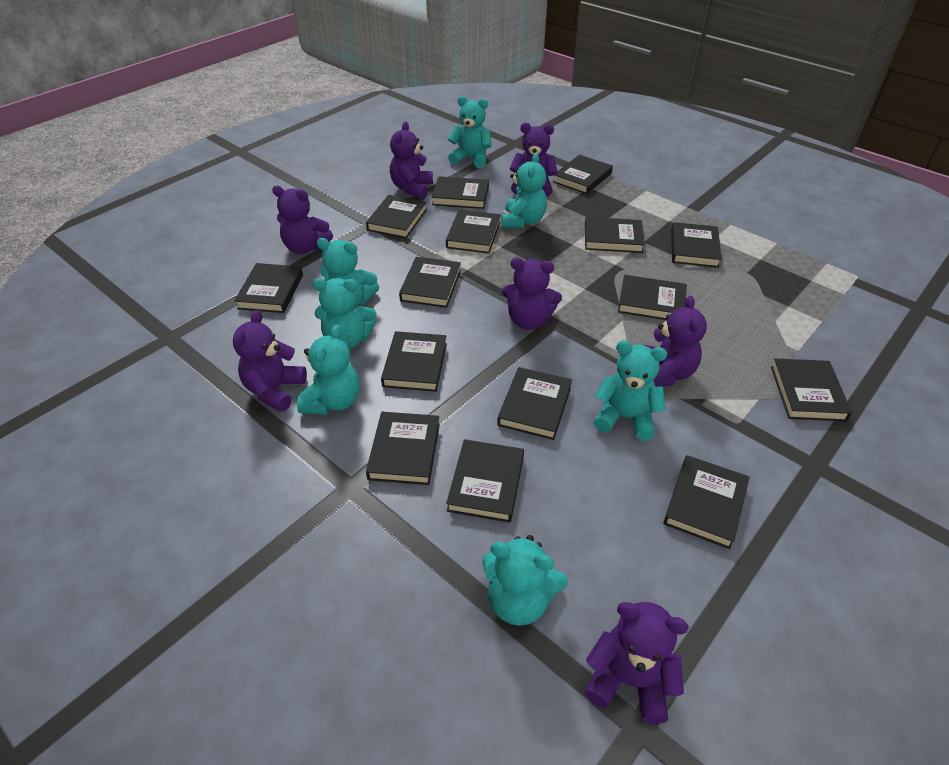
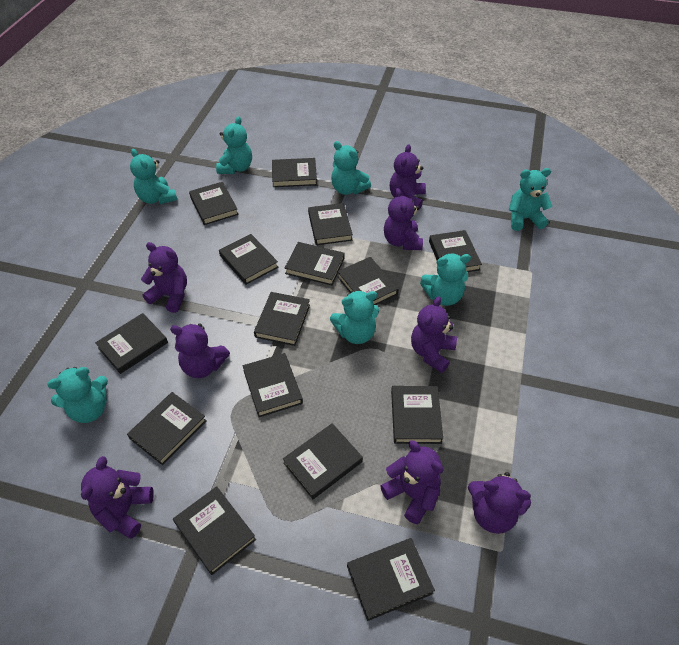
purple teddy bear: 7 -> 8

